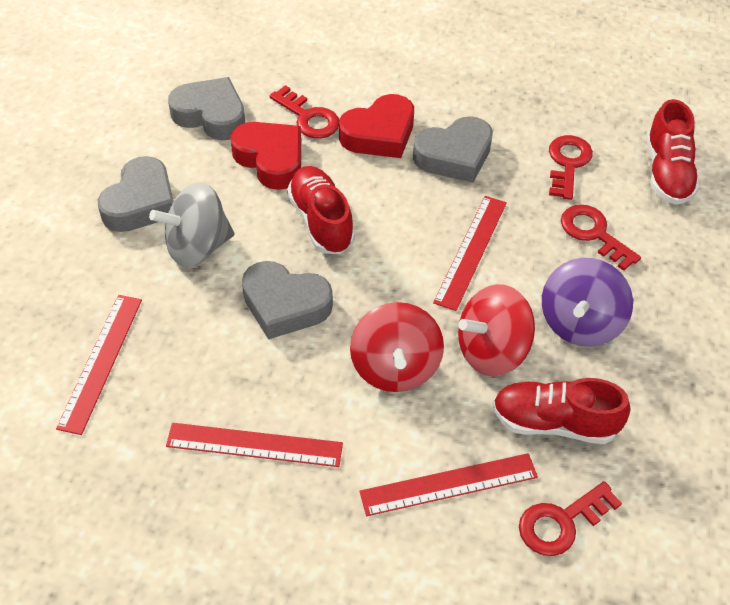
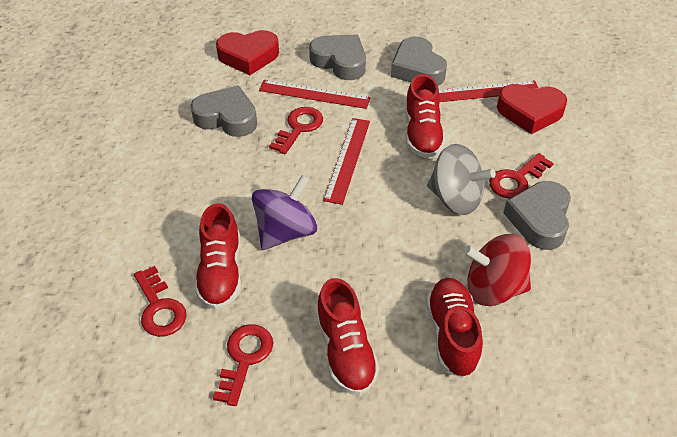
red ruler: 4 -> 3
red shoe: 3 -> 4
red spinning top: 2 -> 1

